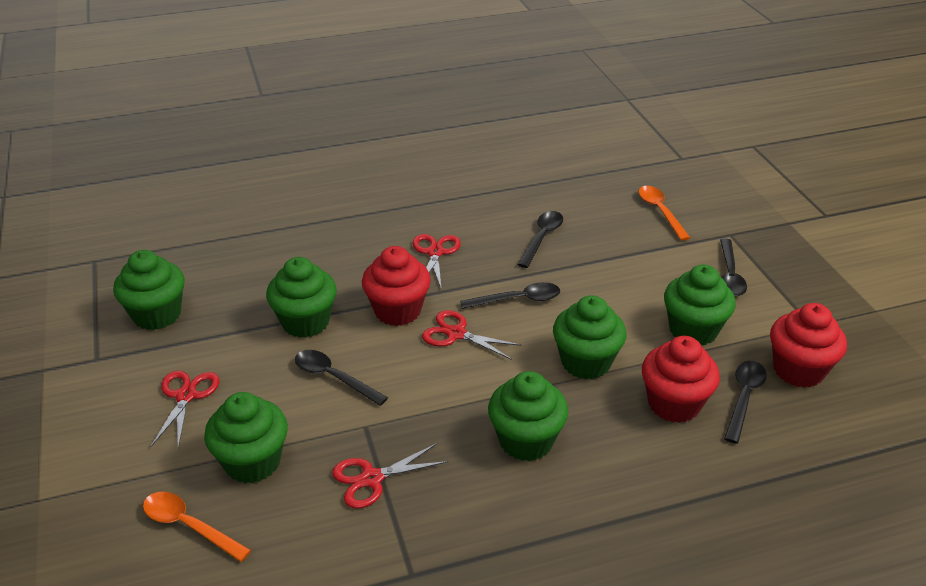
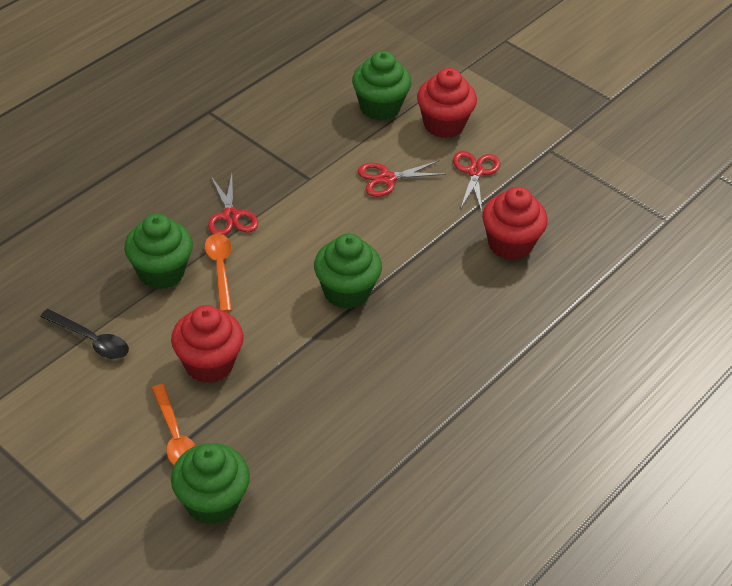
black spoon: 5 -> 1
green cupcake: 6 -> 4
red scissors: 4 -> 3

